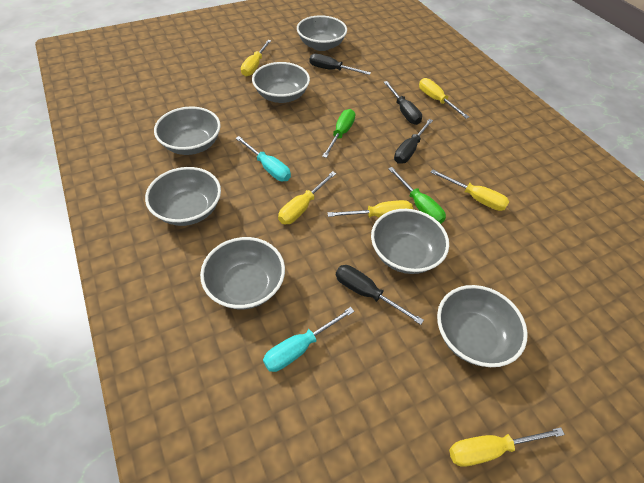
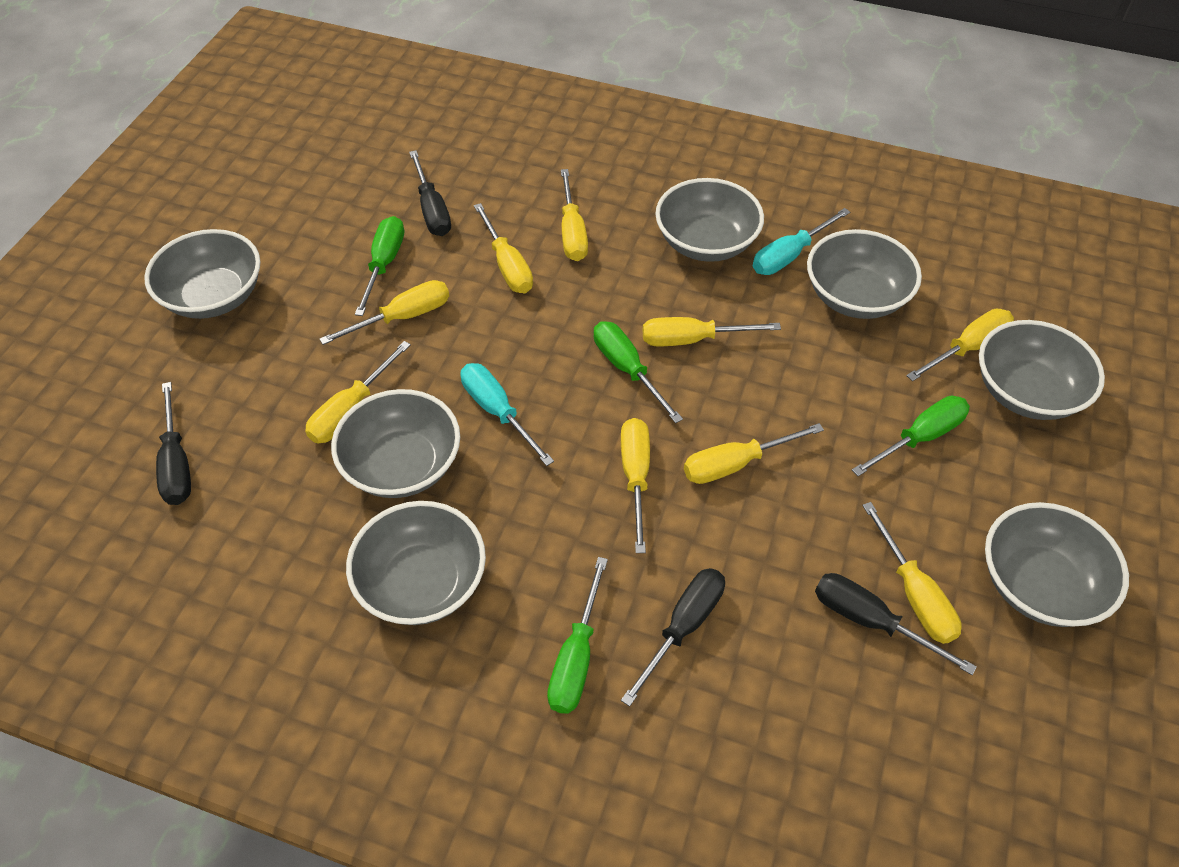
green screwdriver: 2 -> 4
yellow screwdriver: 6 -> 9

